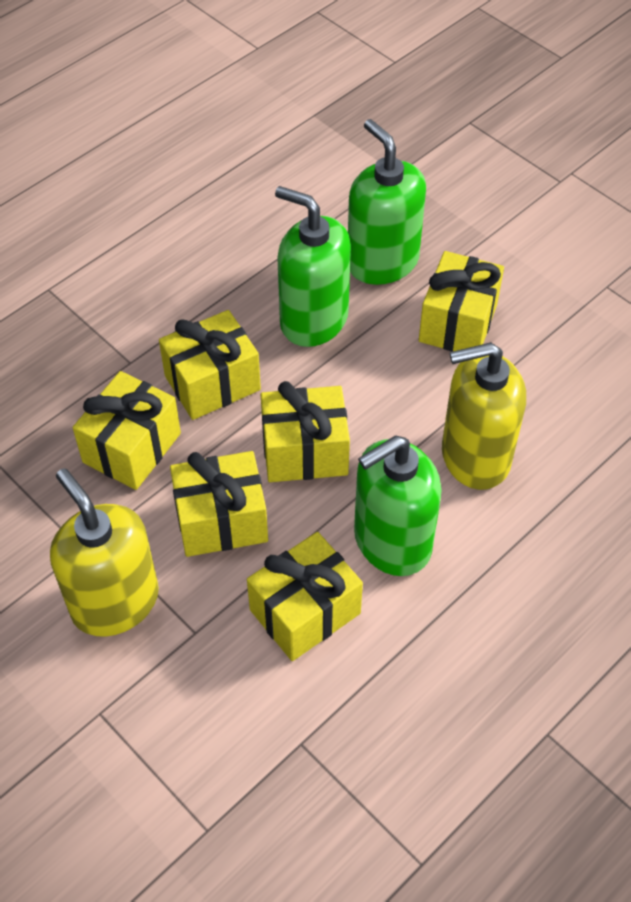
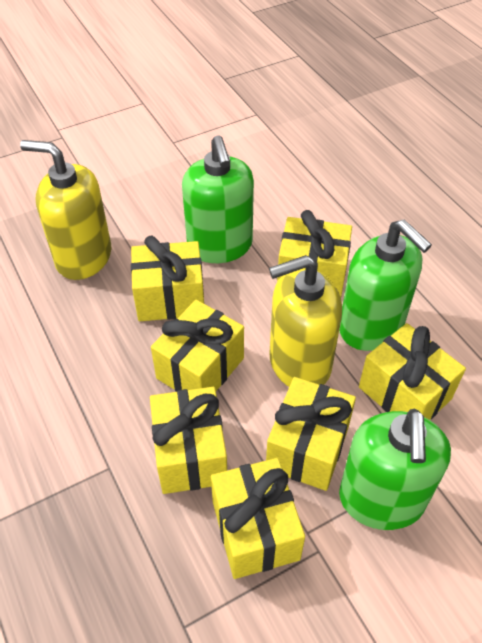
yellow gift: 6 -> 7

